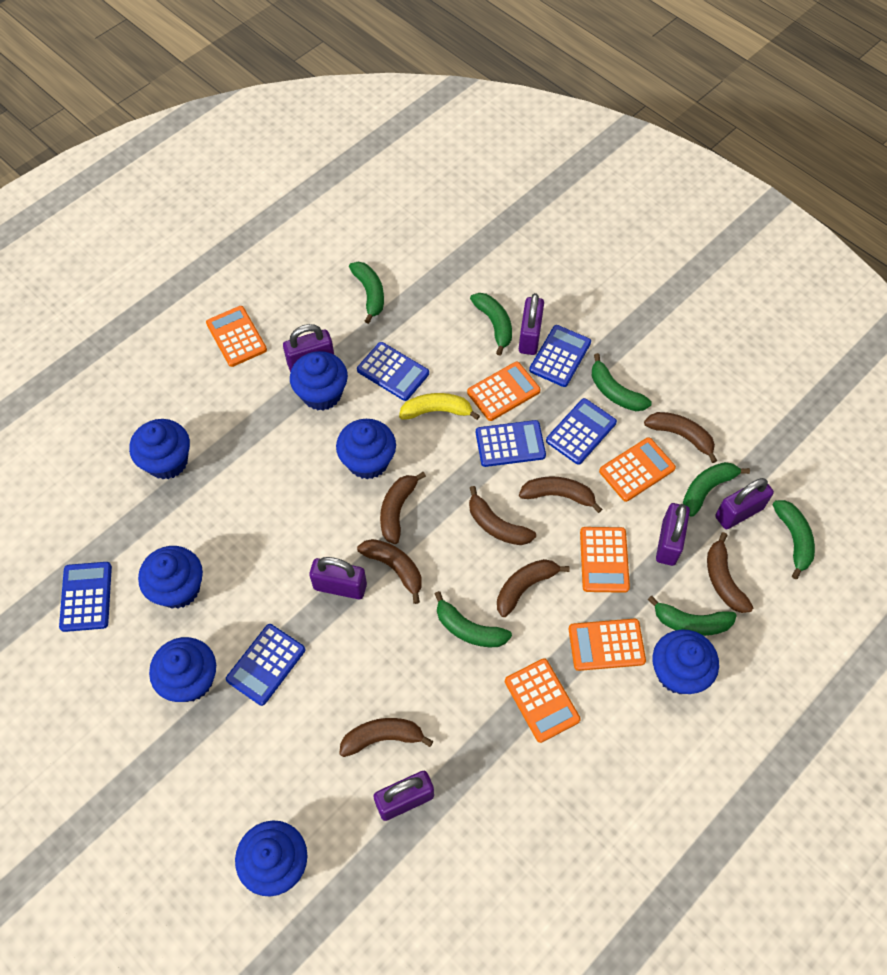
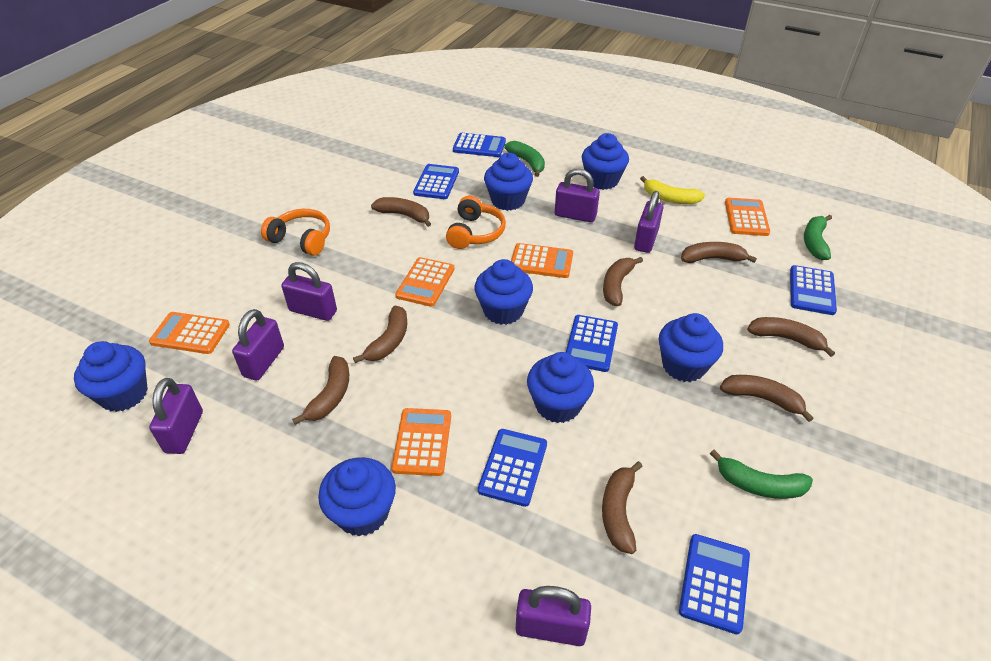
green banana: 7 -> 3
orange calculator: 6 -> 5
orange headphones: 0 -> 2

